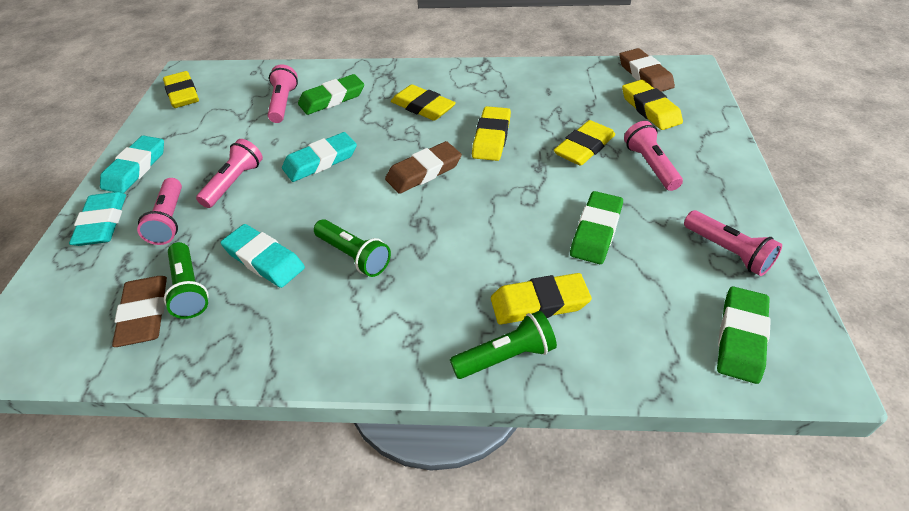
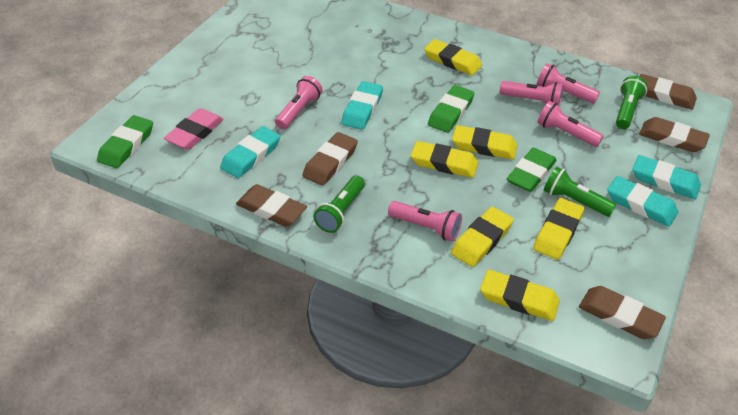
brown eraser: 3 -> 5
pink eraser: 0 -> 1

